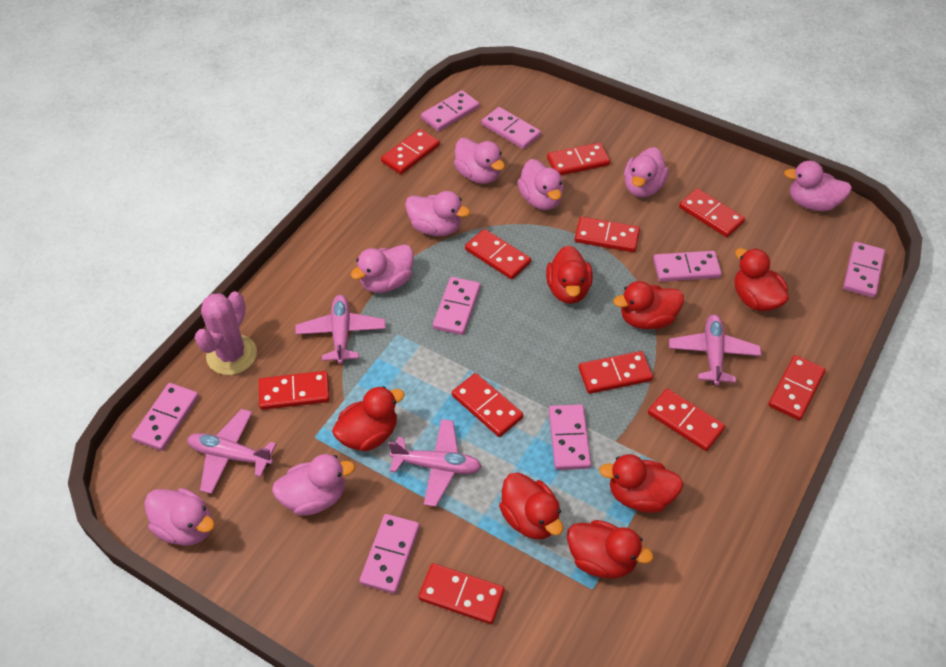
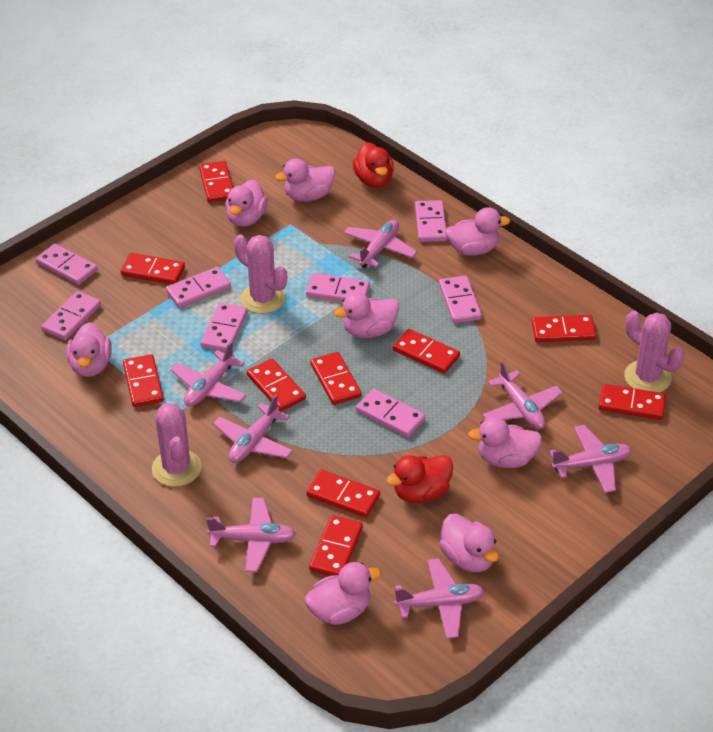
pink cactus: 1 -> 3
pink plane: 4 -> 7
red domino: 11 -> 10
red duck: 7 -> 2

